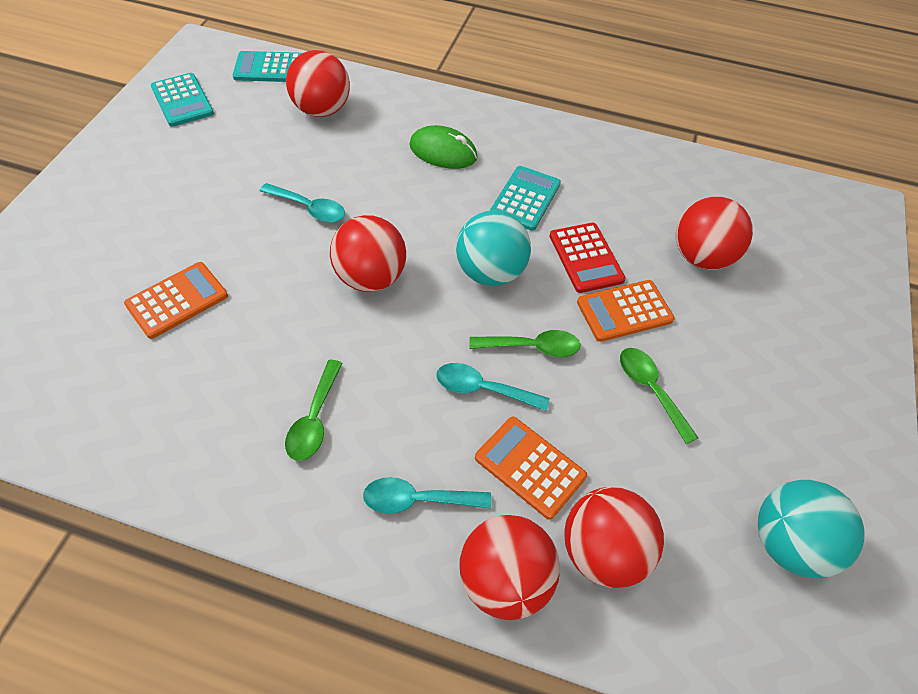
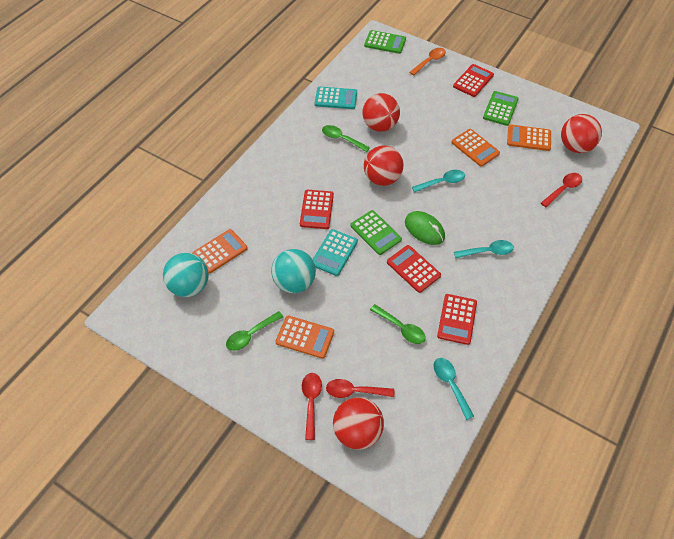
green calculator: 0 -> 3
orange calculator: 3 -> 4
orange spoon: 0 -> 1
red ball: 5 -> 4
red calculator: 1 -> 4
red spoon: 0 -> 3
turquoise calculator: 3 -> 2

